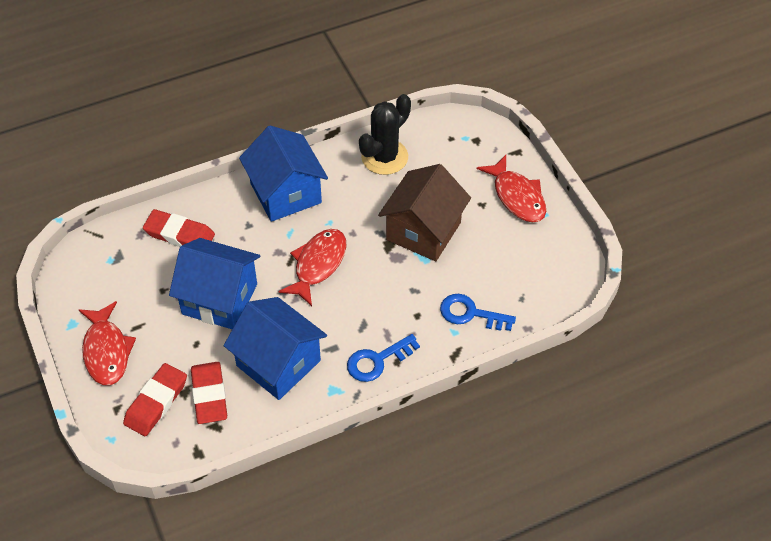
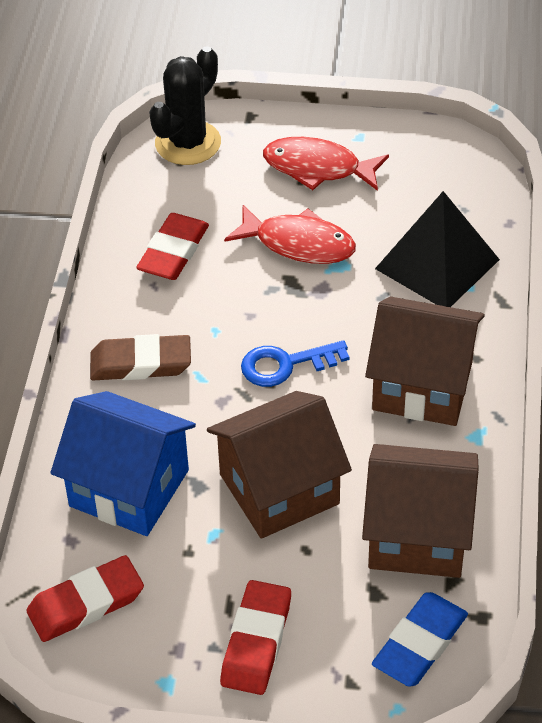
black pyramid: 0 -> 1
blue eraser: 0 -> 1
blue house: 3 -> 1
blue key: 2 -> 1
brown eraser: 0 -> 1
brown house: 1 -> 3
red fish: 3 -> 2

